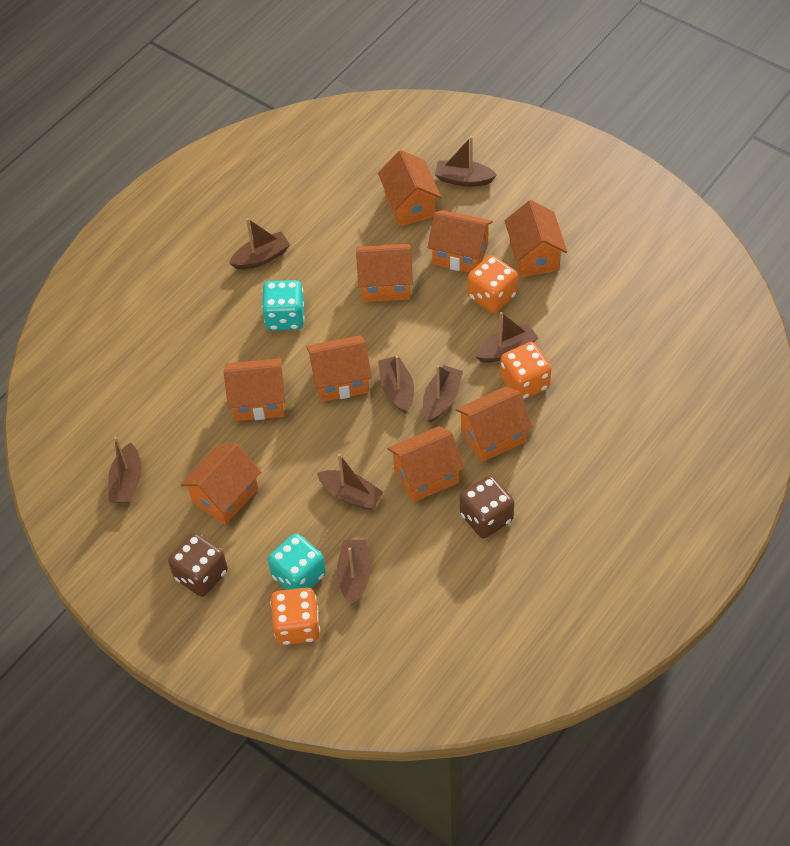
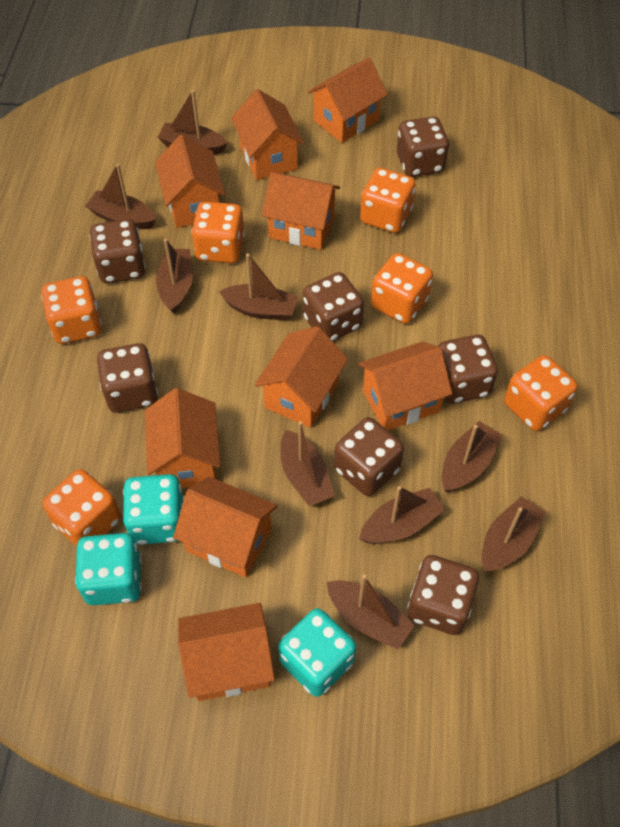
brown boat: 8 -> 9
brown dice: 2 -> 7
orange dice: 3 -> 6
turquoise dice: 2 -> 3

